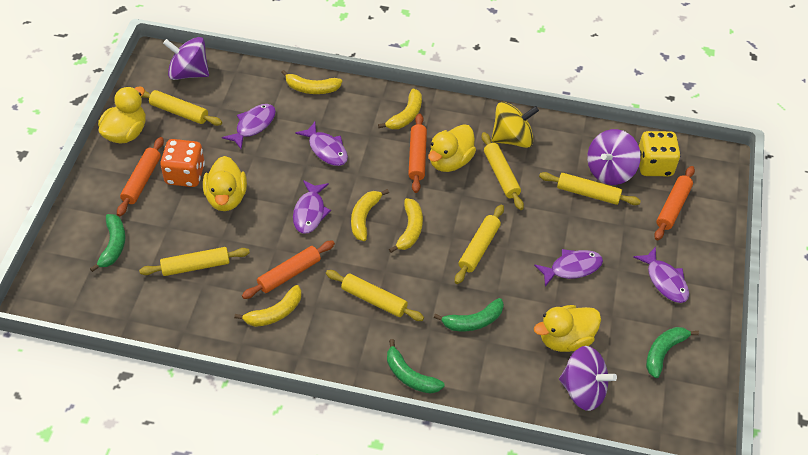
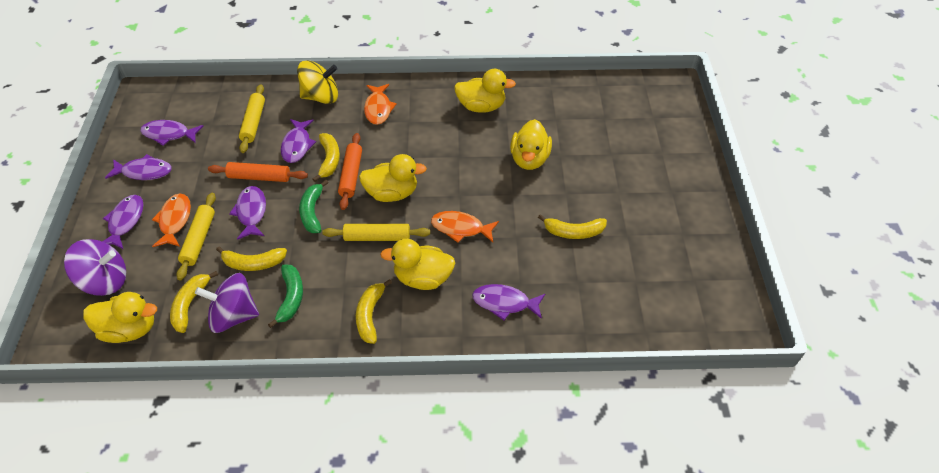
green banana: 4 -> 2
orange dice: 1 -> 0
orange fish: 0 -> 3
orange rolling pin: 4 -> 2
purple fish: 5 -> 6
purple spinning top: 3 -> 2
yellow dice: 1 -> 0
yellow duck: 4 -> 5
yellow rolling pin: 6 -> 3

